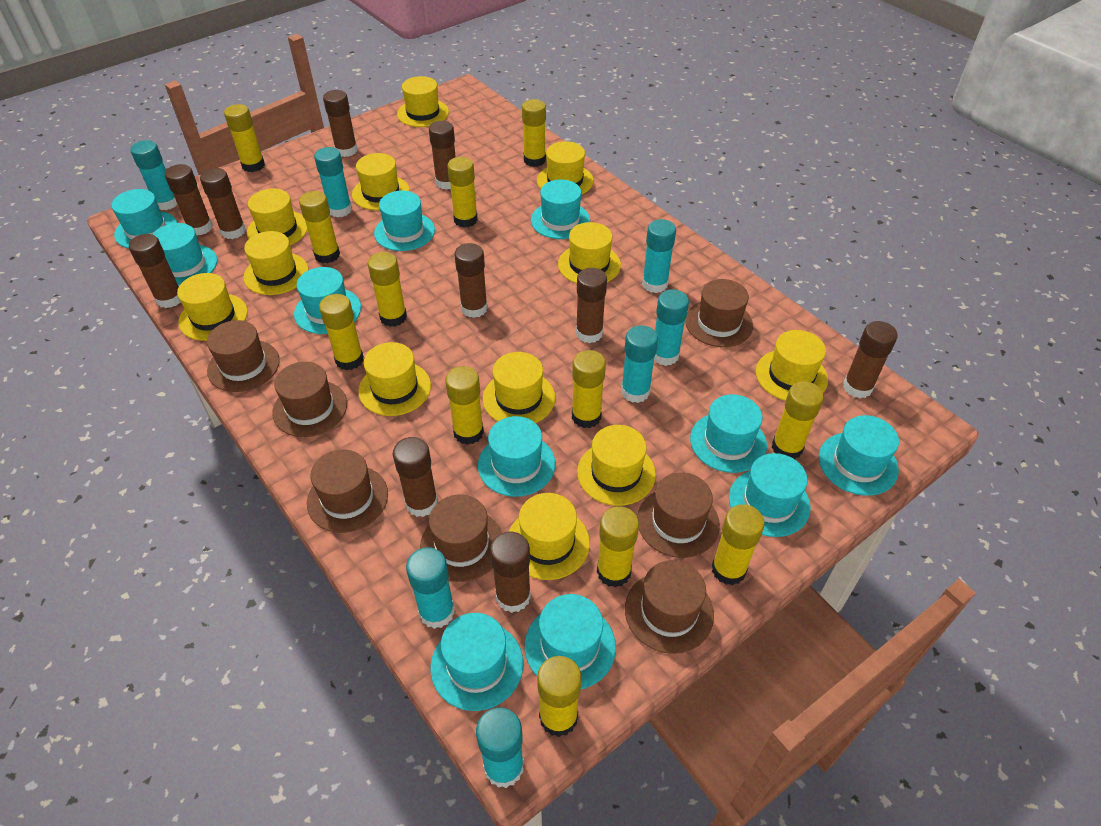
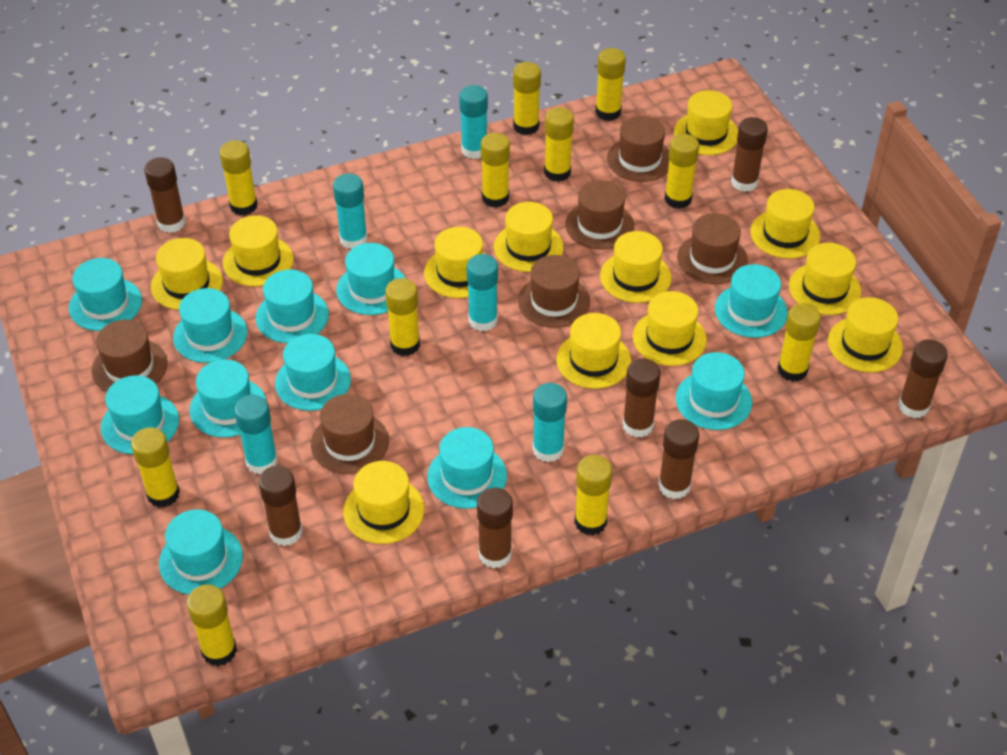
brown glue stick: 10 -> 7
brown hat: 7 -> 6
turquoise glue stick: 7 -> 5
yellow glue stick: 12 -> 11

